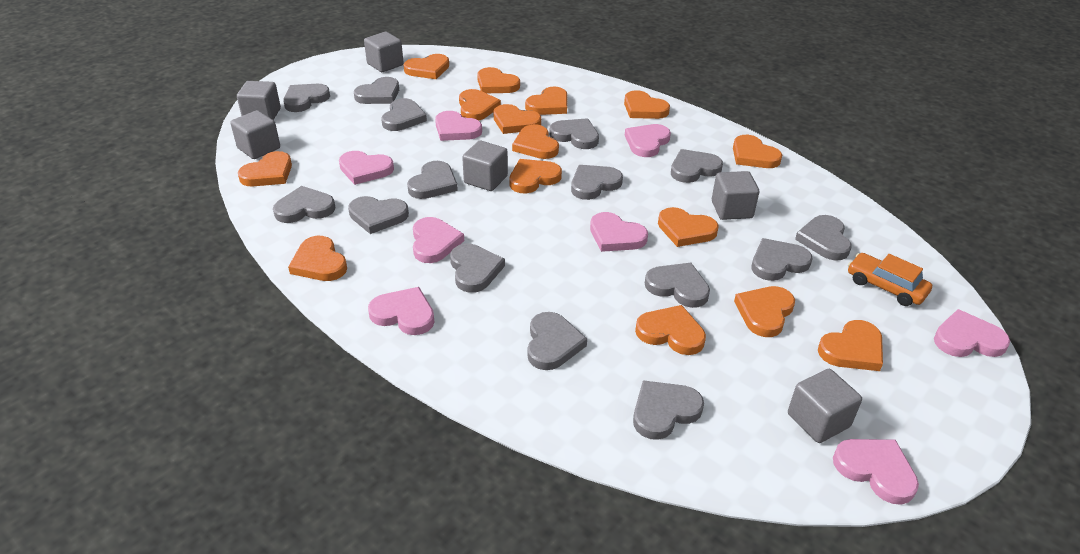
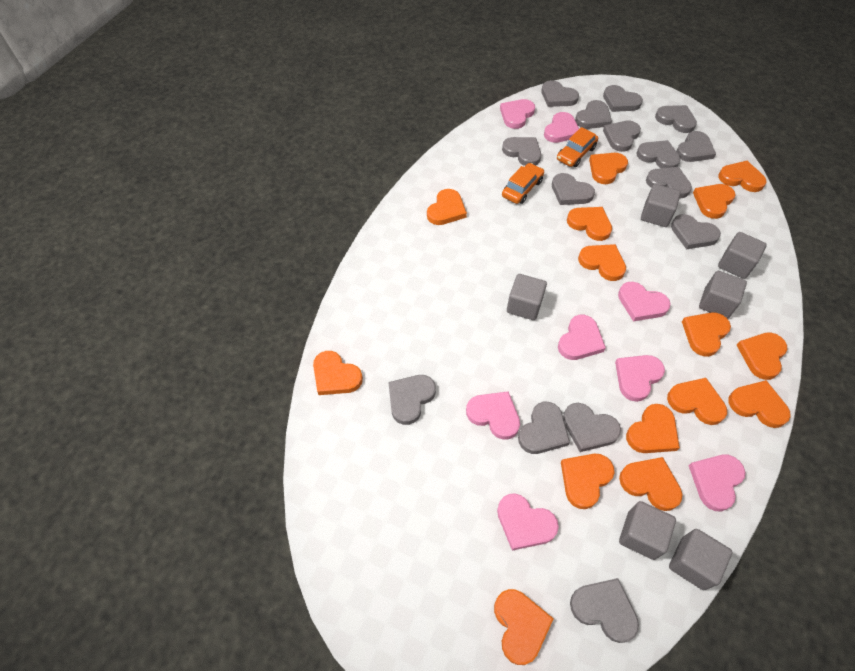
orange car: 1 -> 2

